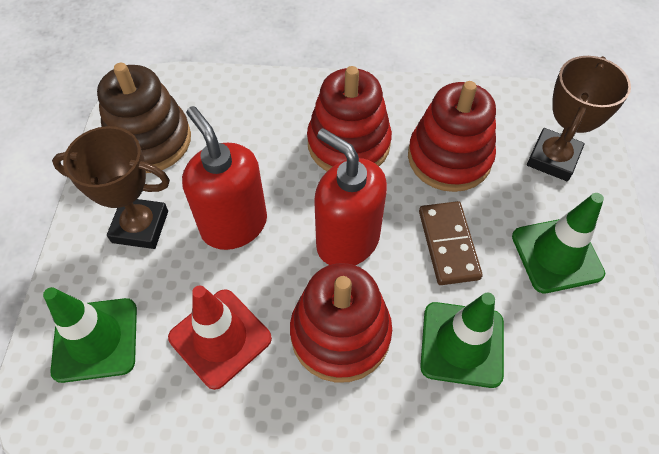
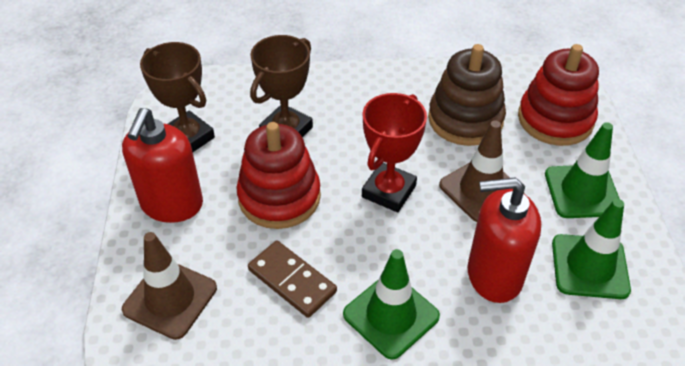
brown traffic cone: 0 -> 2
red stacking toy: 3 -> 2
red traffic cone: 1 -> 0
red trophy: 0 -> 1

